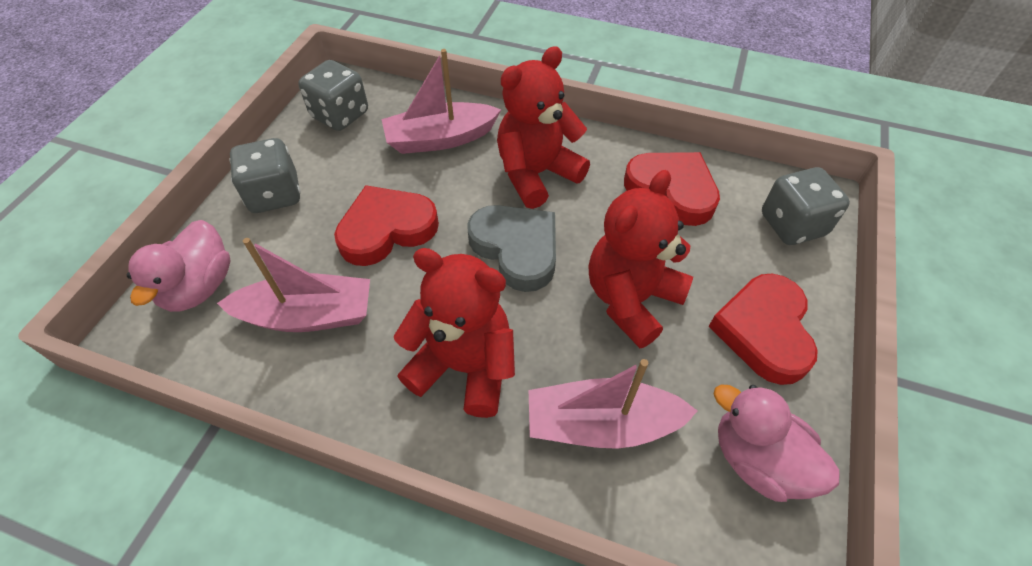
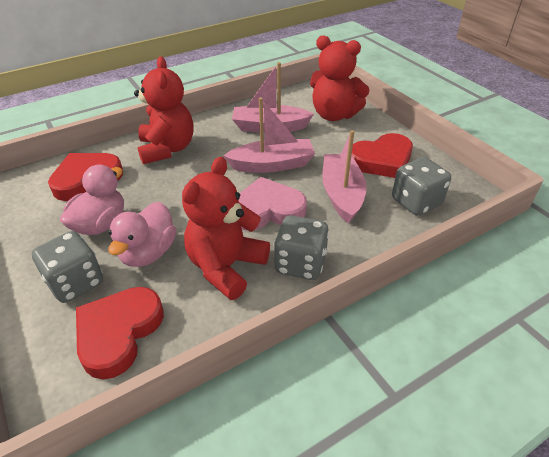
grey heart: 1 -> 0
pink heart: 0 -> 1

